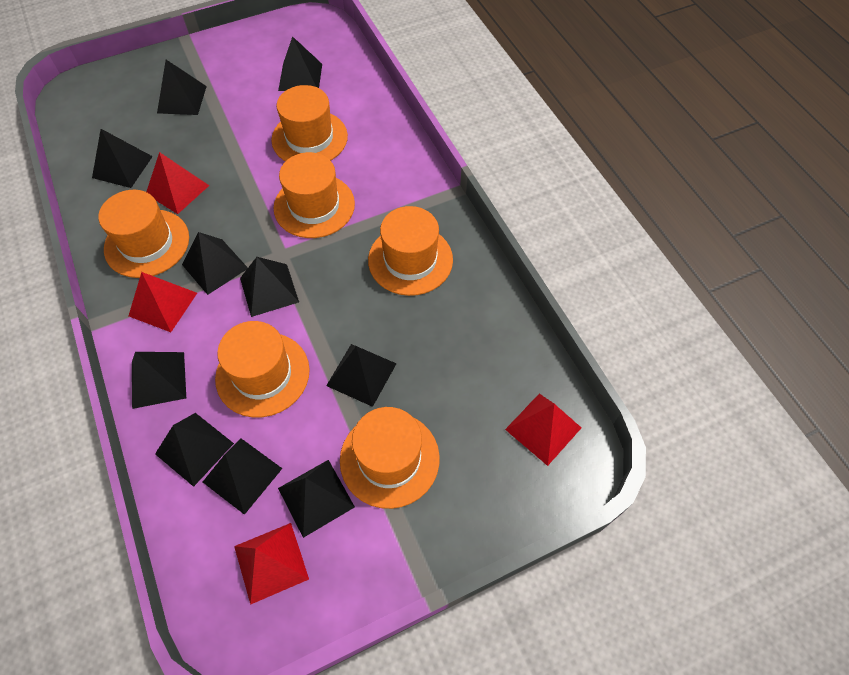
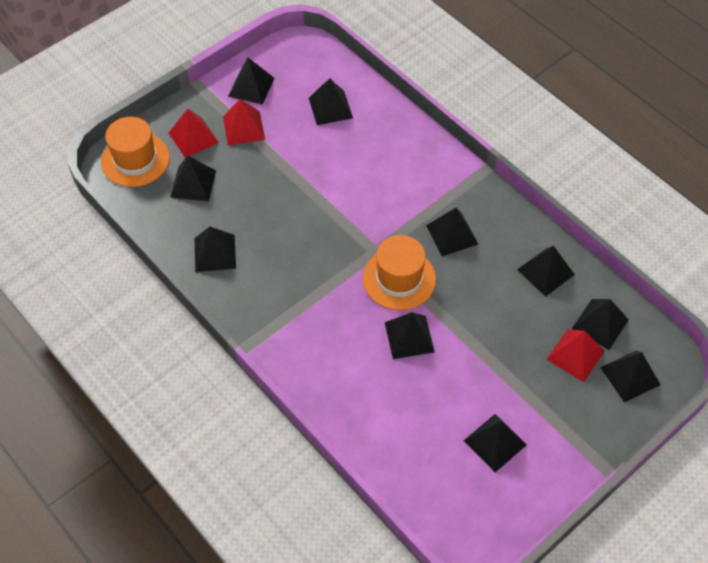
orange hat: 6 -> 2
red pyramid: 4 -> 3

